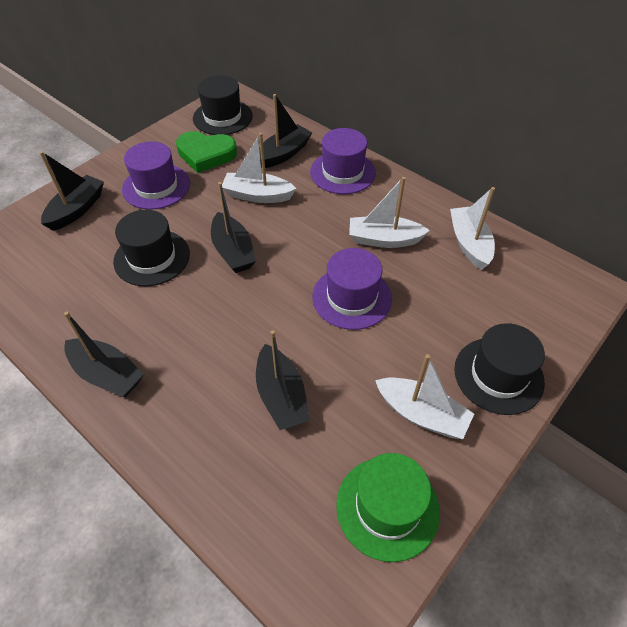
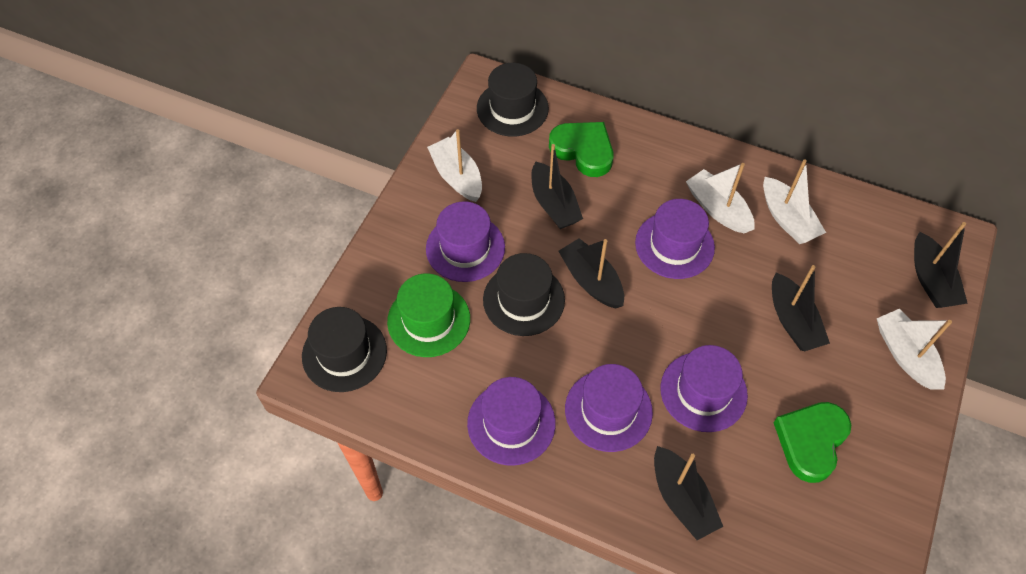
green heart: 1 -> 2
purple hat: 3 -> 5

